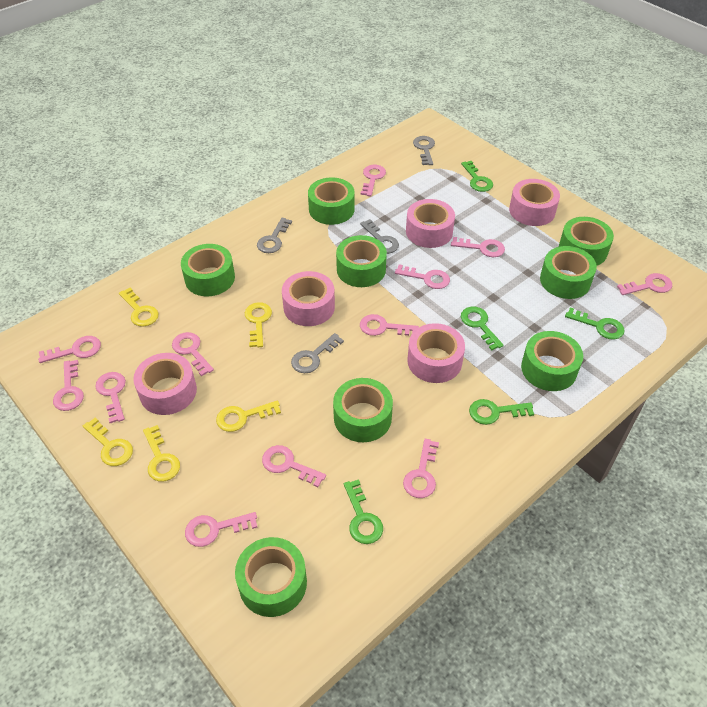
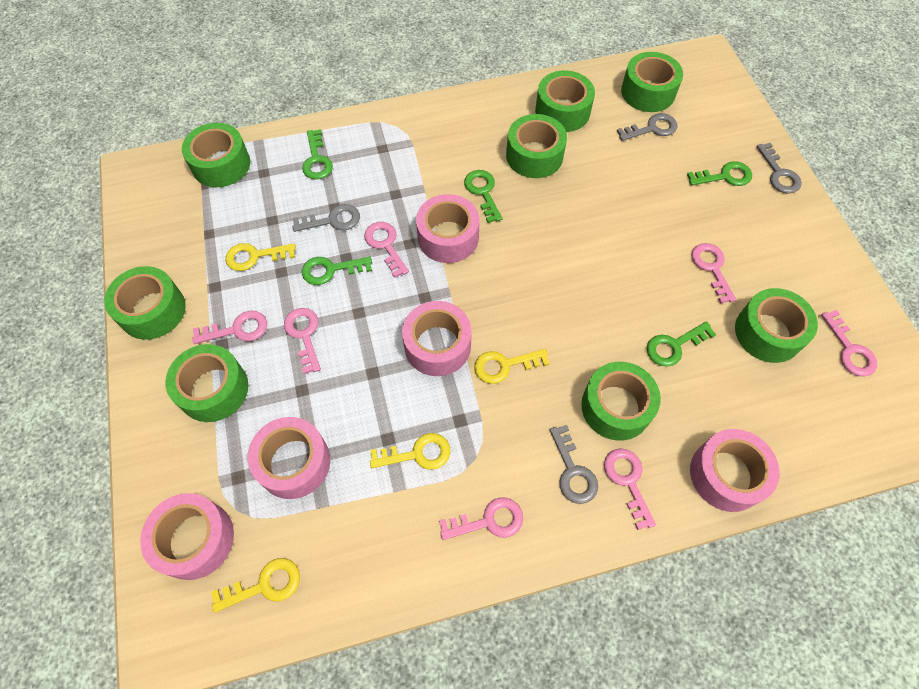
pink key: 12 -> 7
yellow key: 5 -> 4

